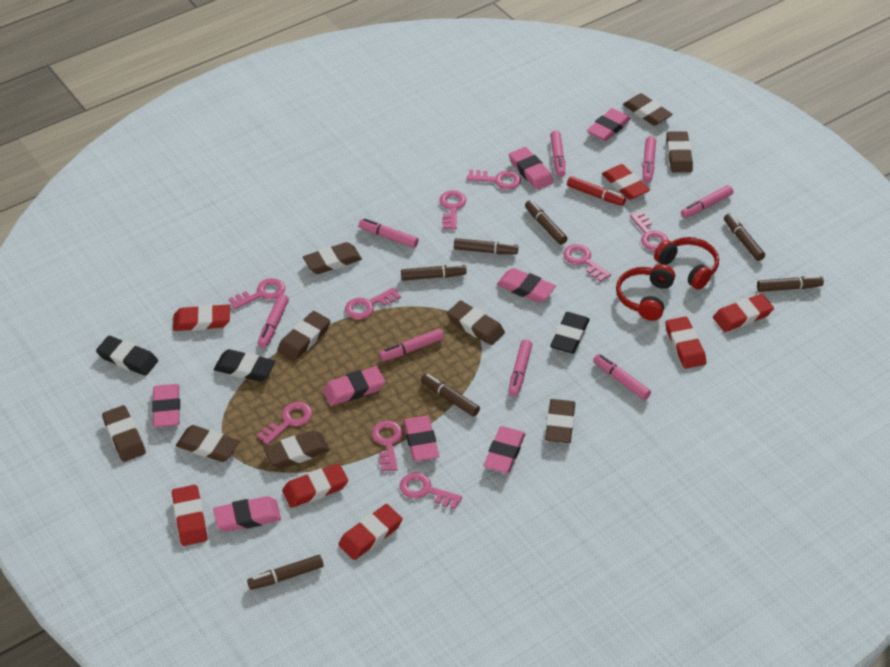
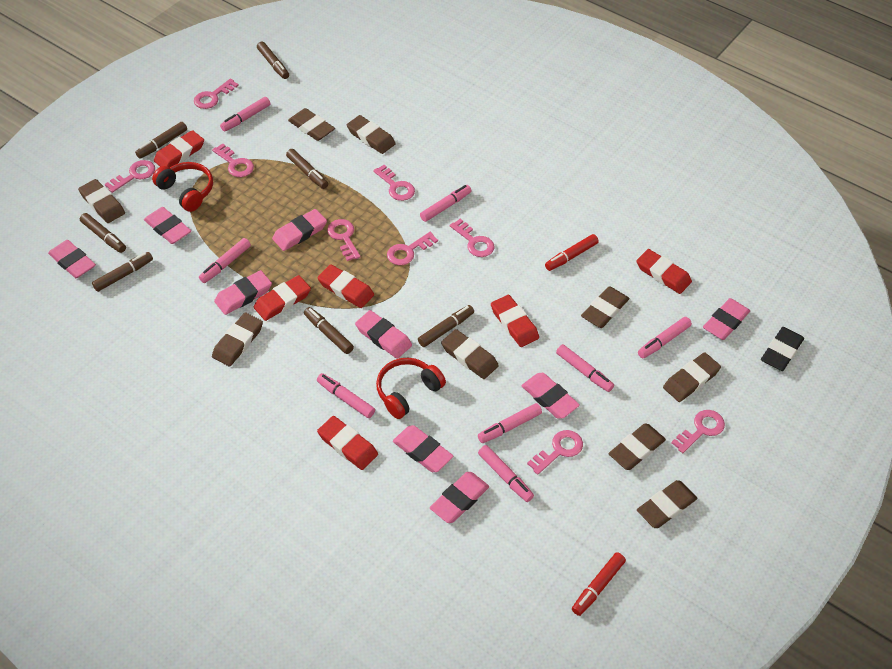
black eraser: 3 -> 1
pink eraser: 8 -> 9
red eraser: 7 -> 6
red marker: 1 -> 2

